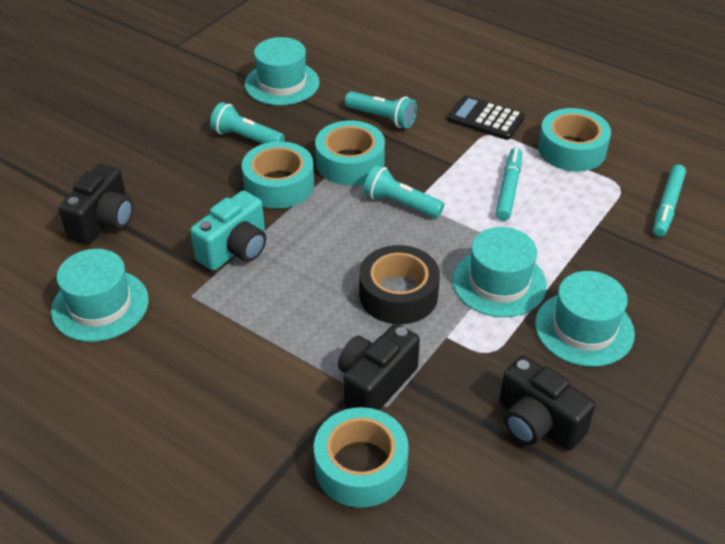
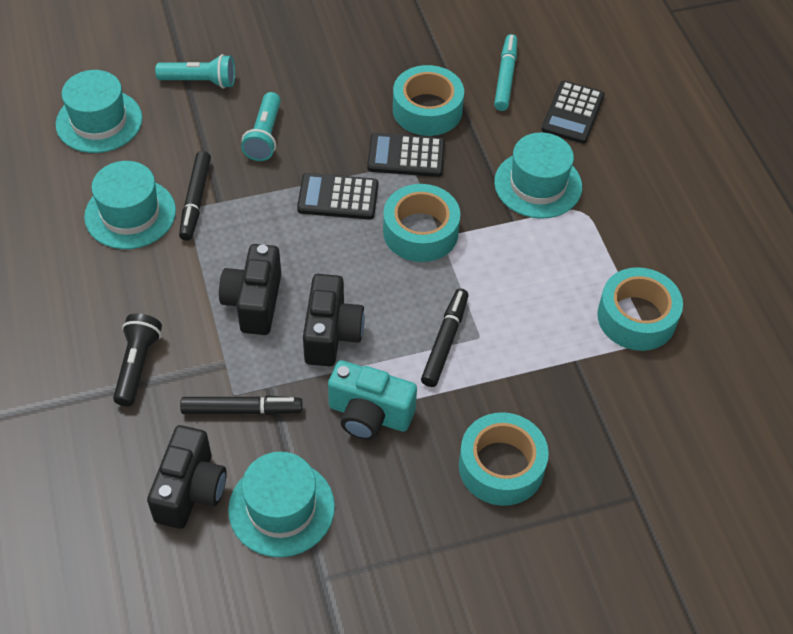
black calculator: 1 -> 3
black flashlight: 0 -> 1
black marker: 0 -> 3
black tape: 1 -> 0
turquoise flashlight: 3 -> 2
turquoise marker: 2 -> 1

